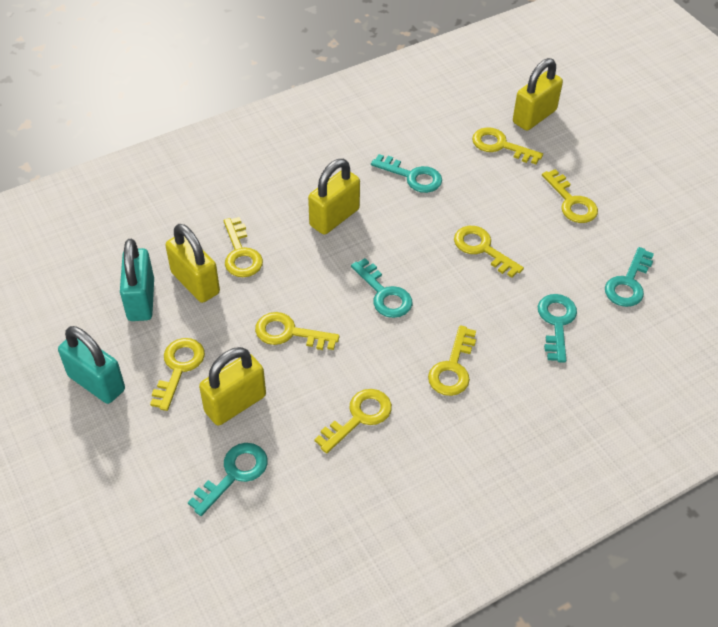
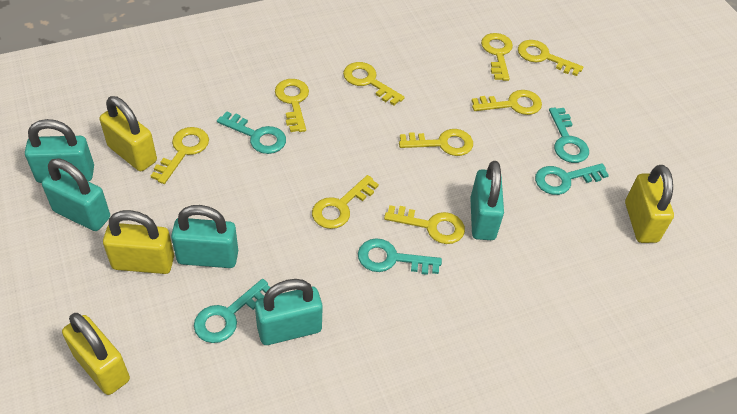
turquoise padlock: 2 -> 5
yellow key: 8 -> 9

